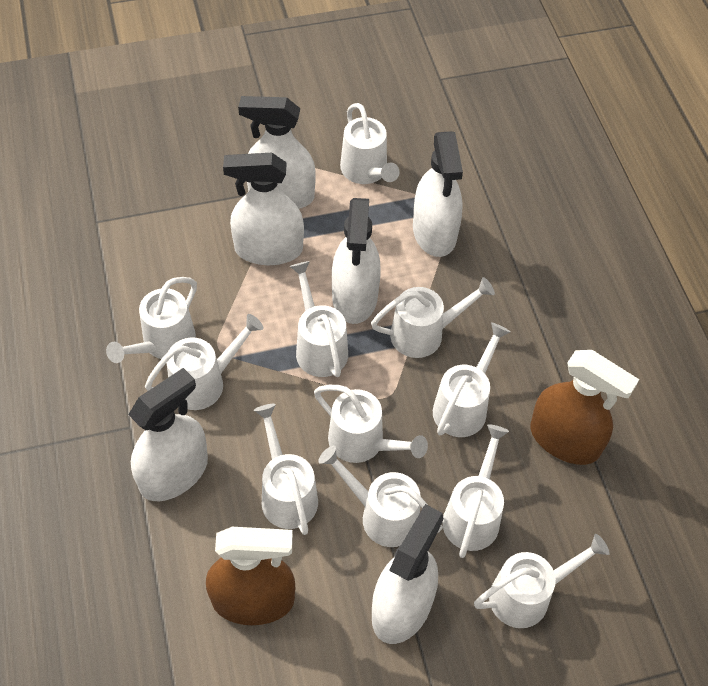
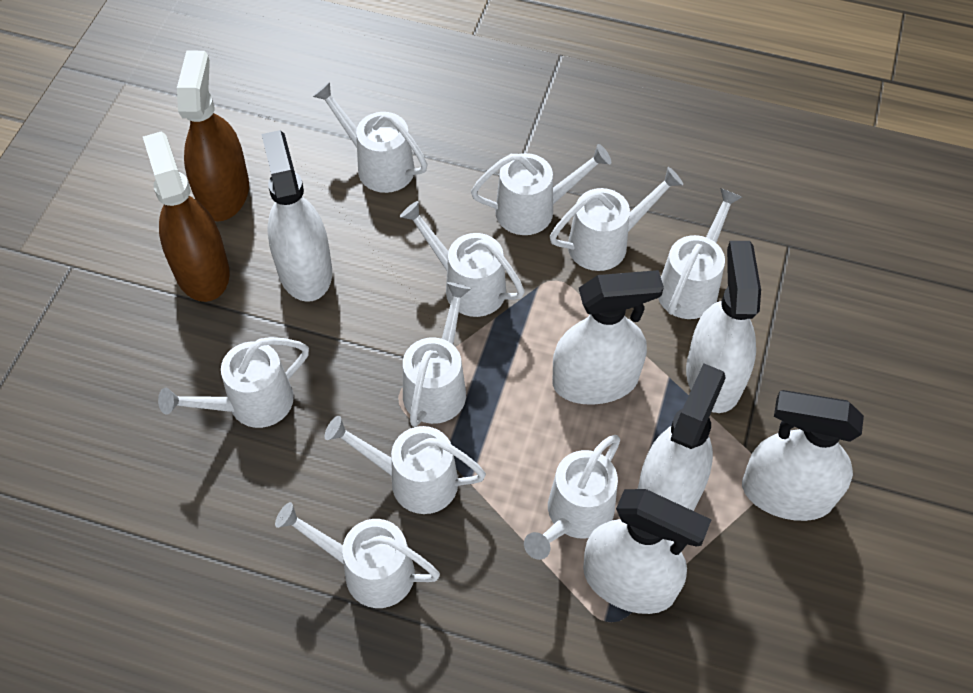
white watering can: 11 -> 10

